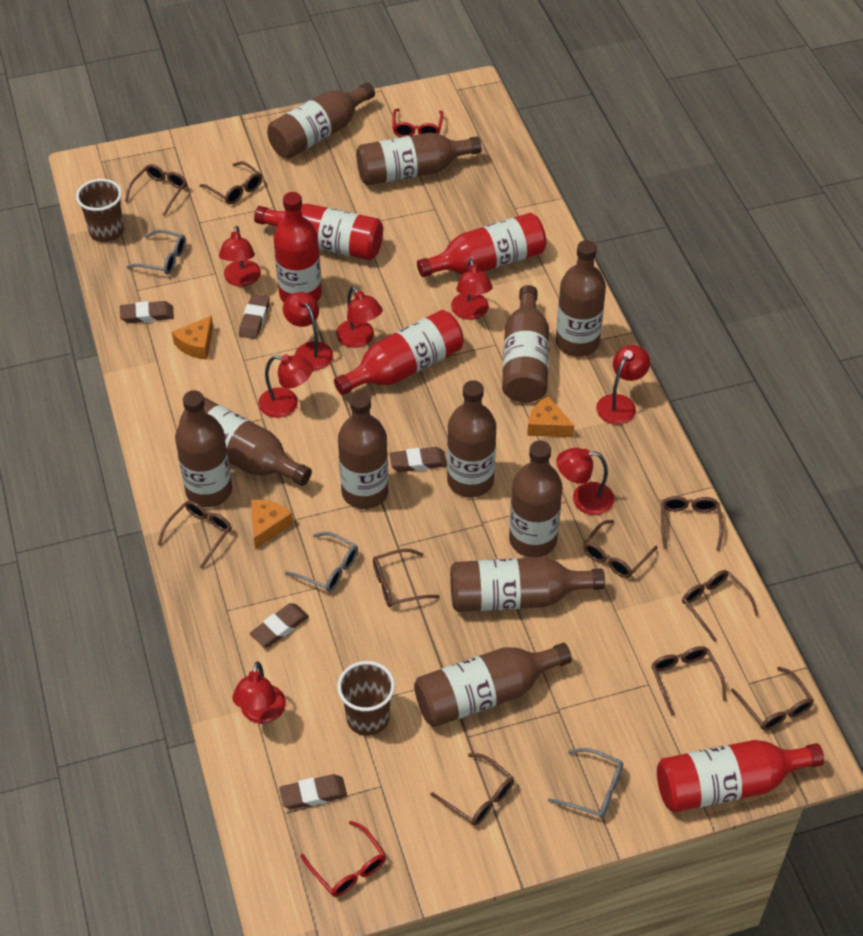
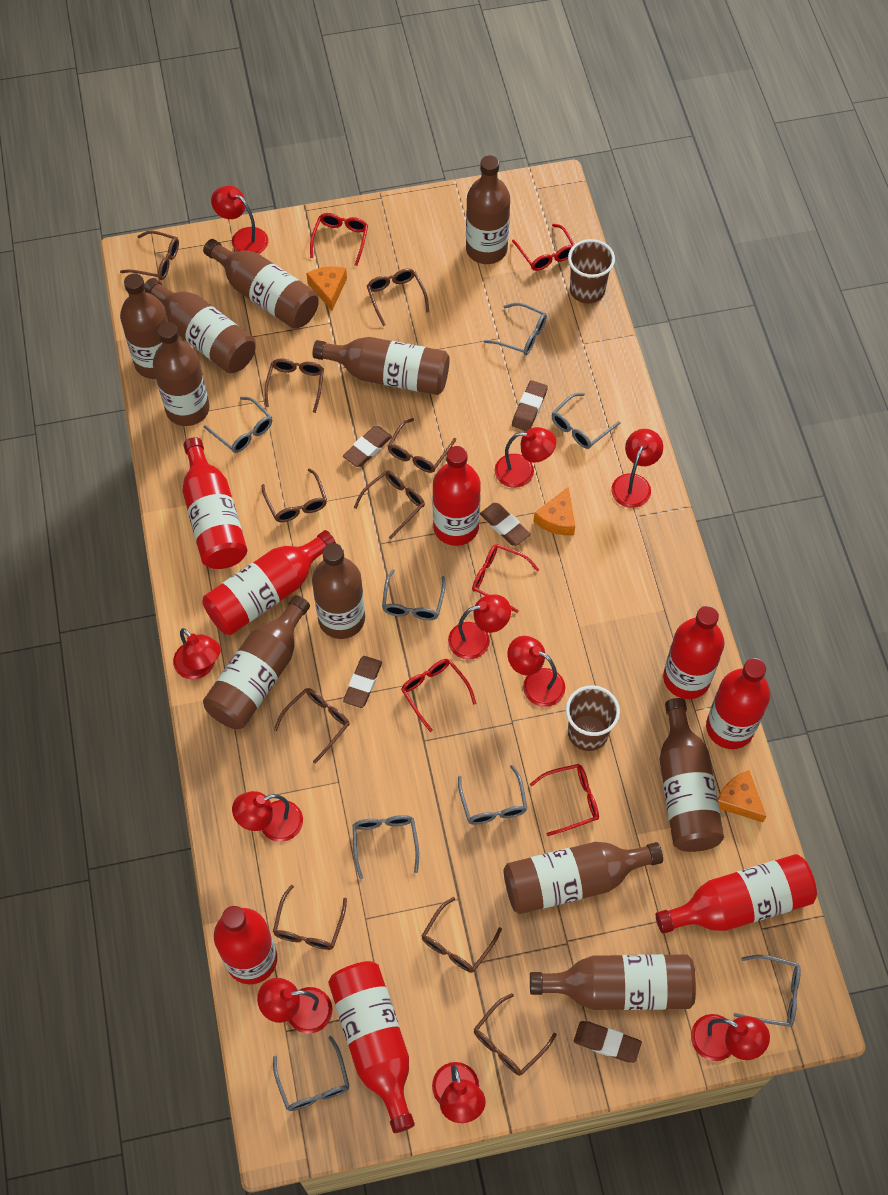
grey glasses: 3 -> 8
red bottle: 5 -> 8
red glasses: 2 -> 5
red lamp: 8 -> 10

